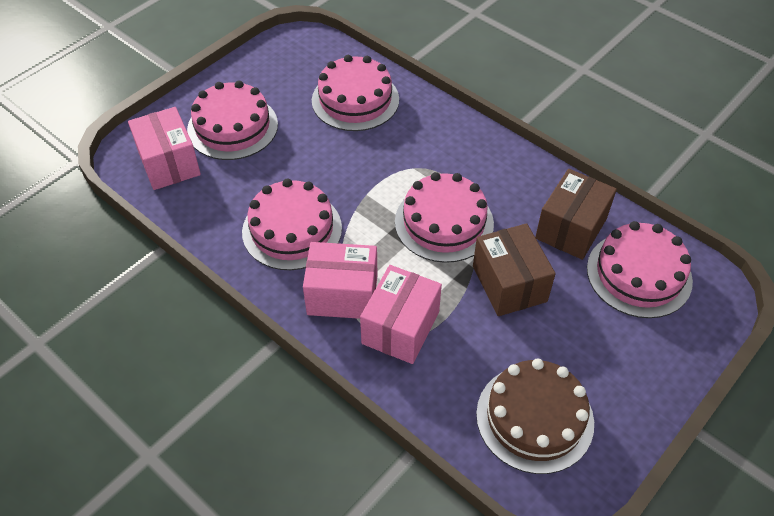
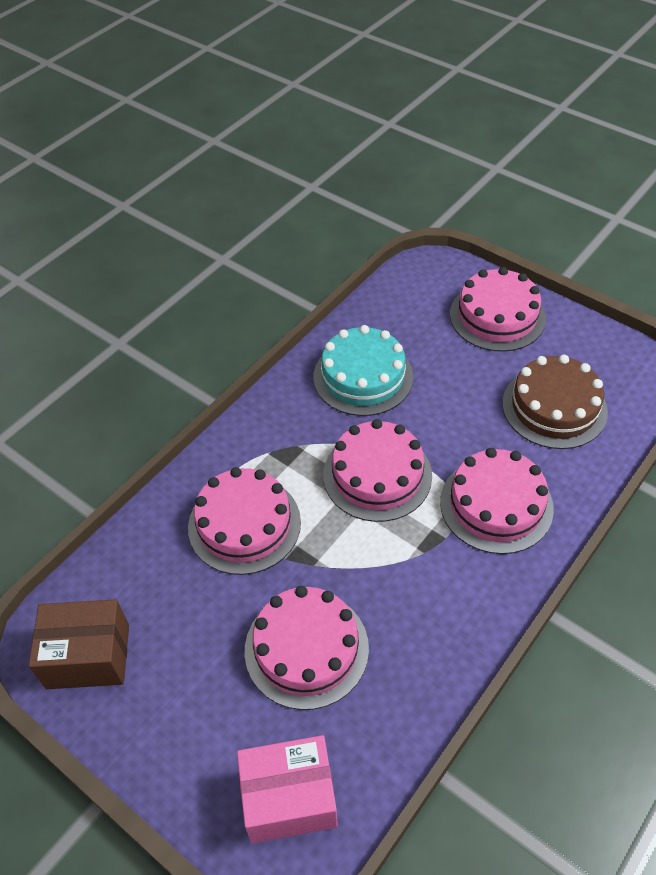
brown box: 2 -> 1
pink box: 3 -> 1
turquoise cake: 0 -> 1

